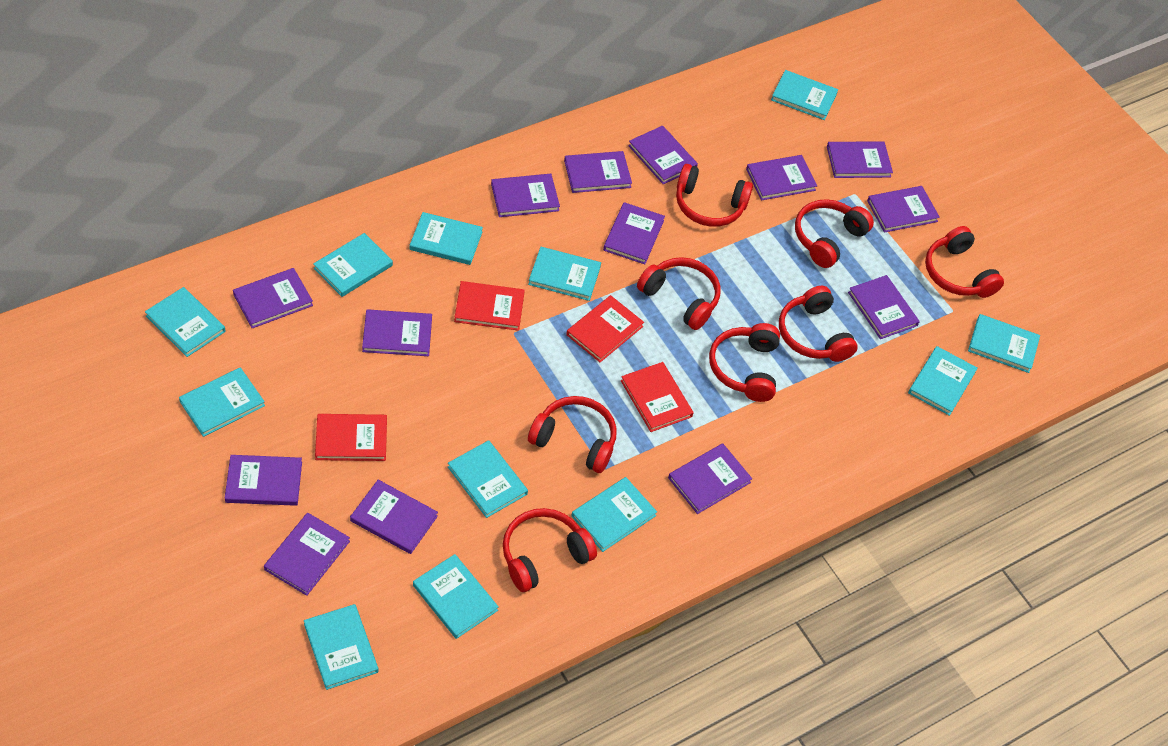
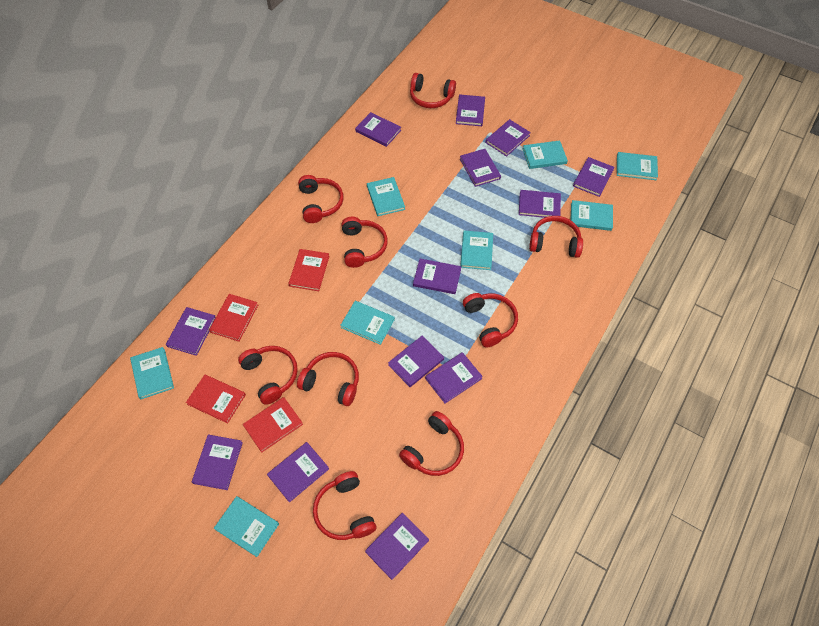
purple book: 14 -> 13
red headphones: 8 -> 9
turquoise book: 12 -> 8

